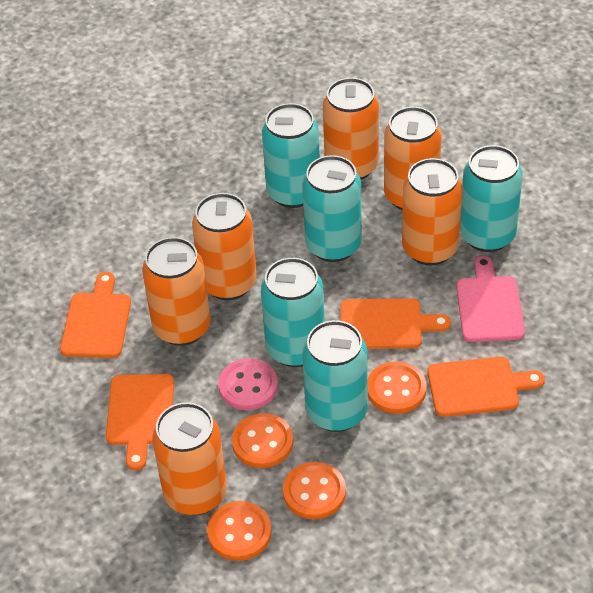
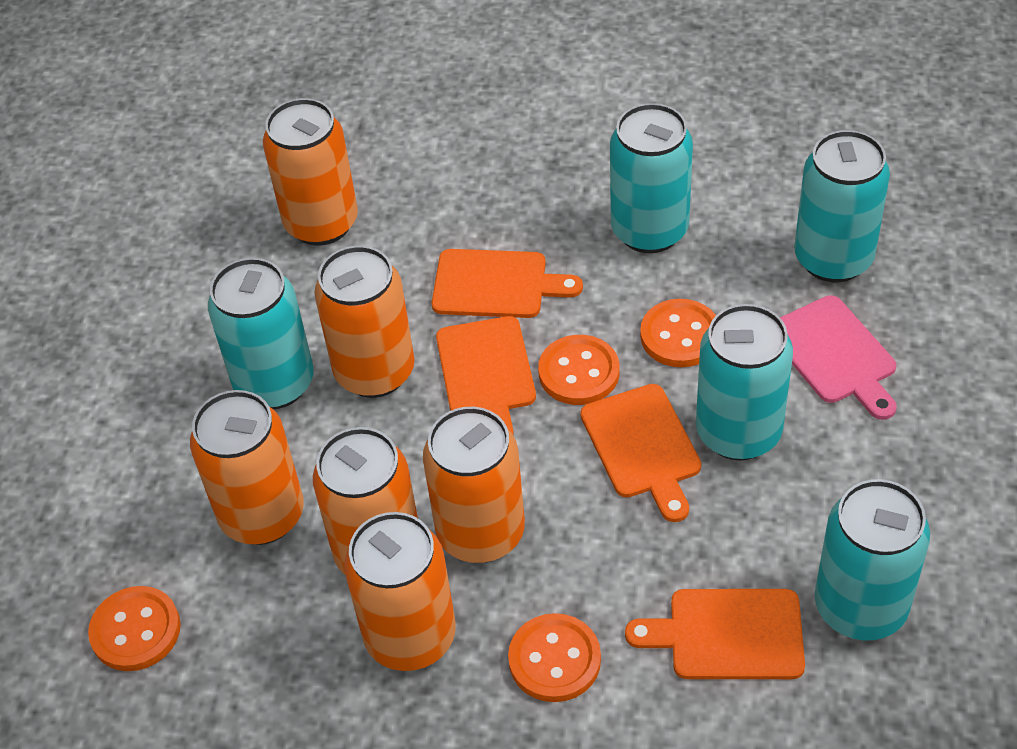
pink button: 1 -> 0

